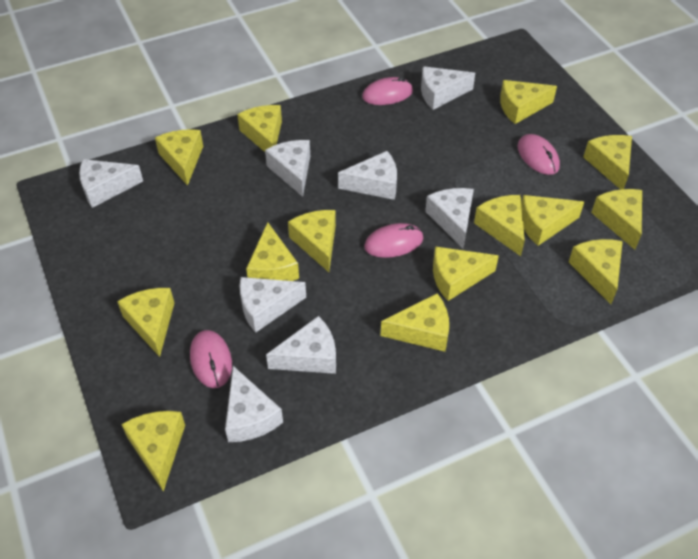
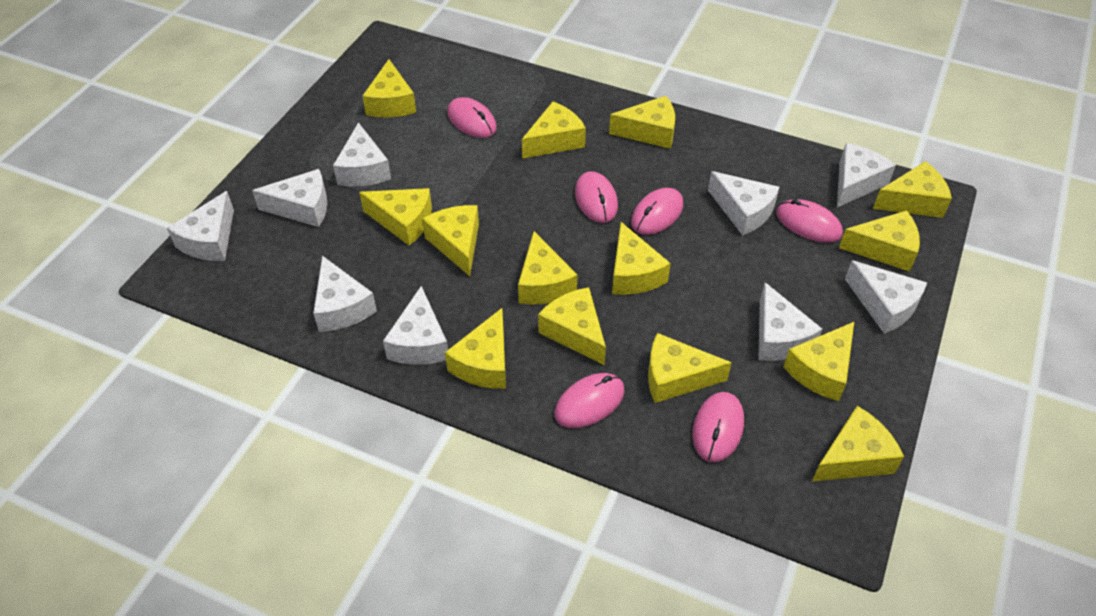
pink mouse: 4 -> 6
white cheese: 8 -> 9

